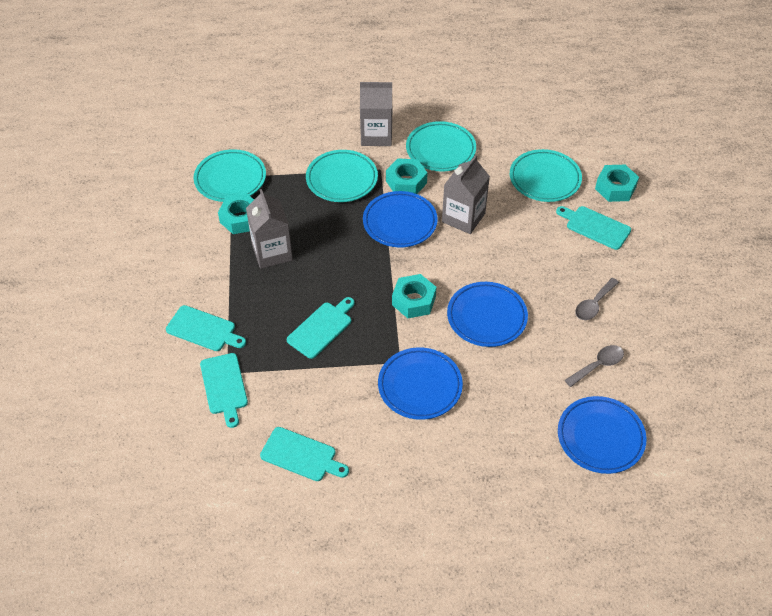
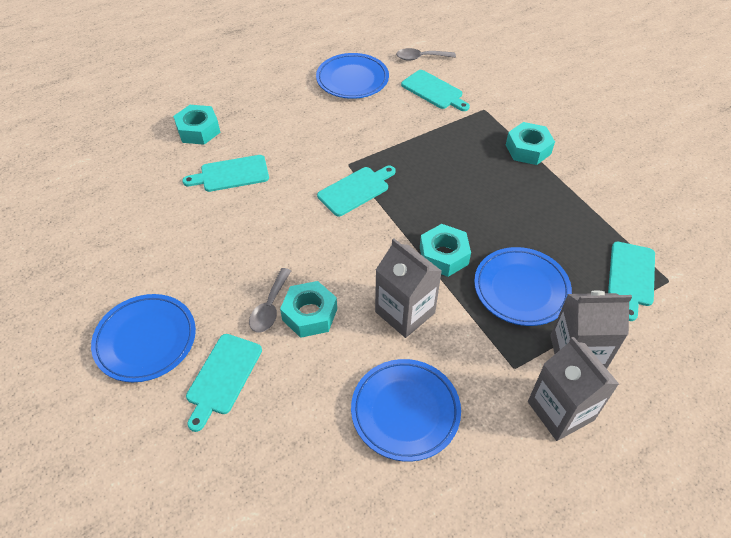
turquoise plate: 4 -> 0

